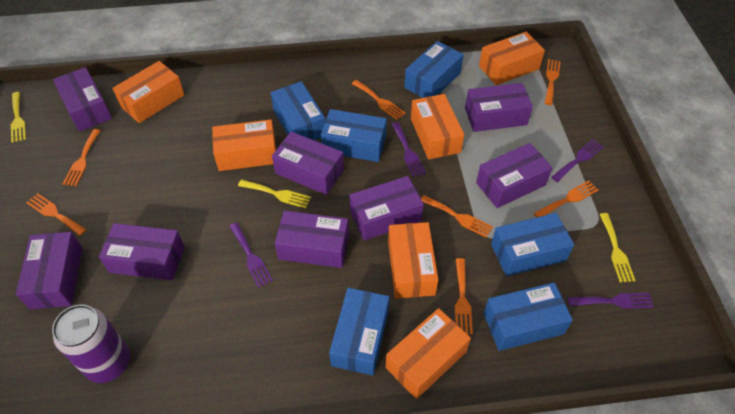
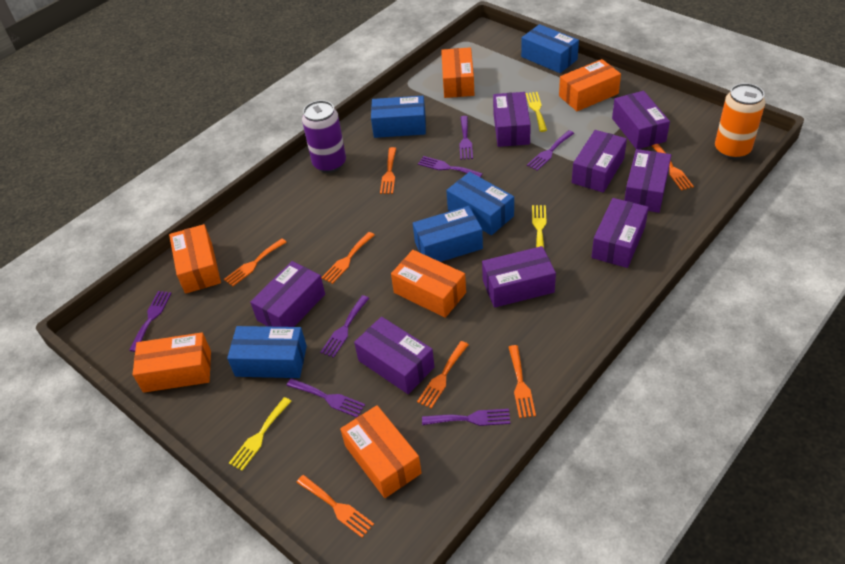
blue box: 6 -> 5
orange can: 0 -> 1
purple fork: 4 -> 7

